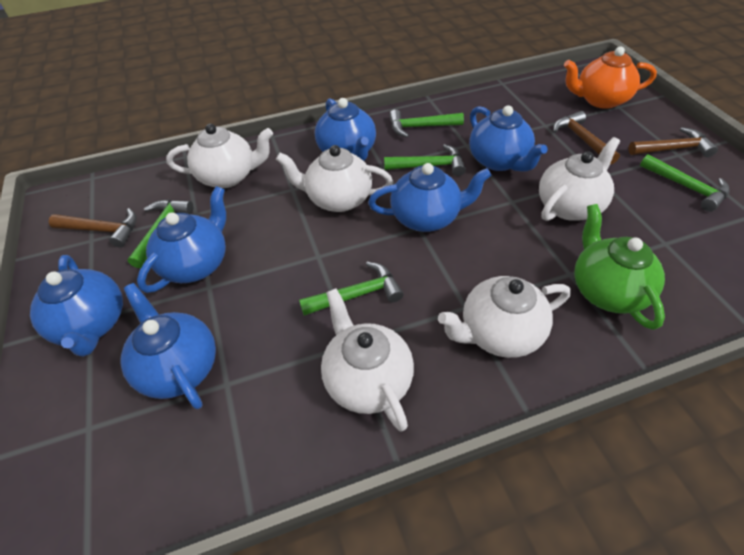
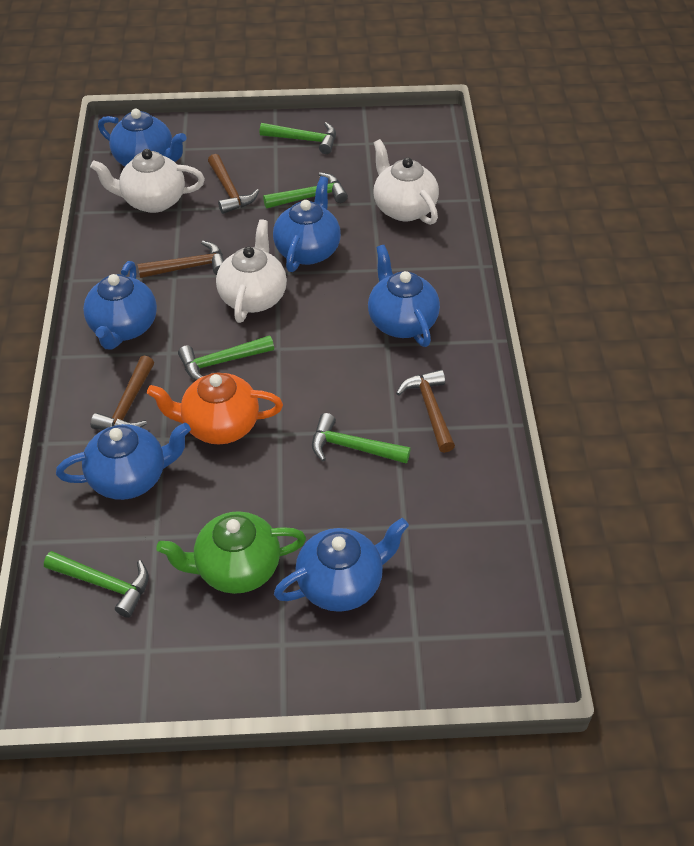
brown hammer: 3 -> 4
white teapot: 5 -> 3

